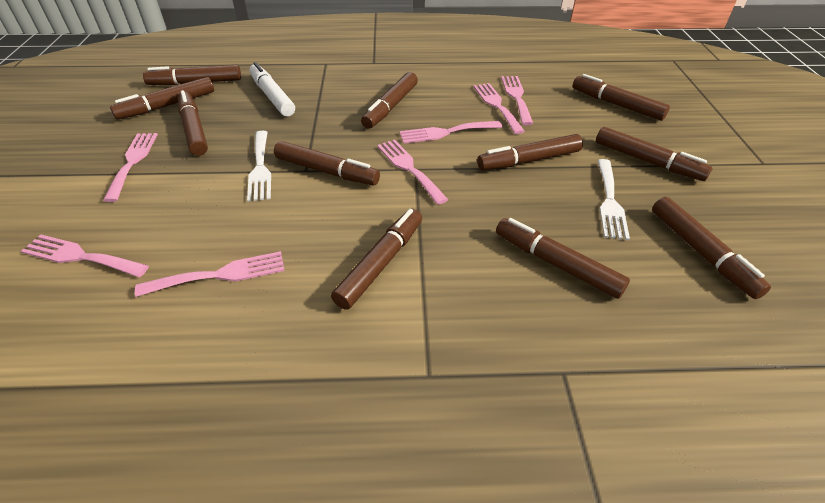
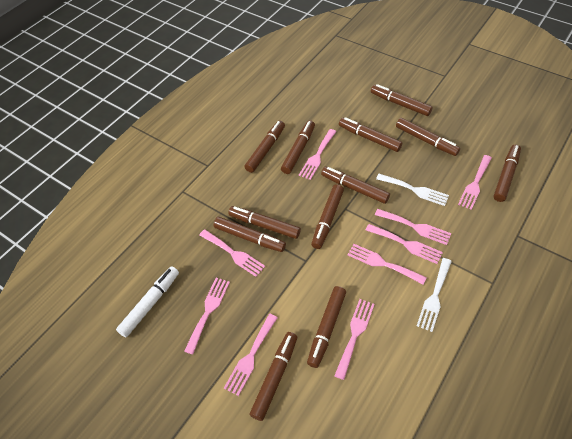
brown marker: 11 -> 12
pink fork: 7 -> 9

